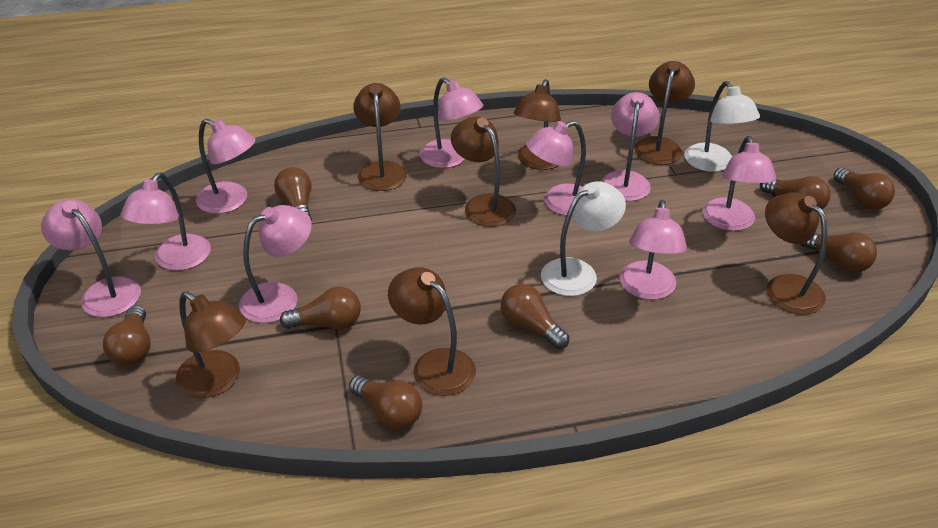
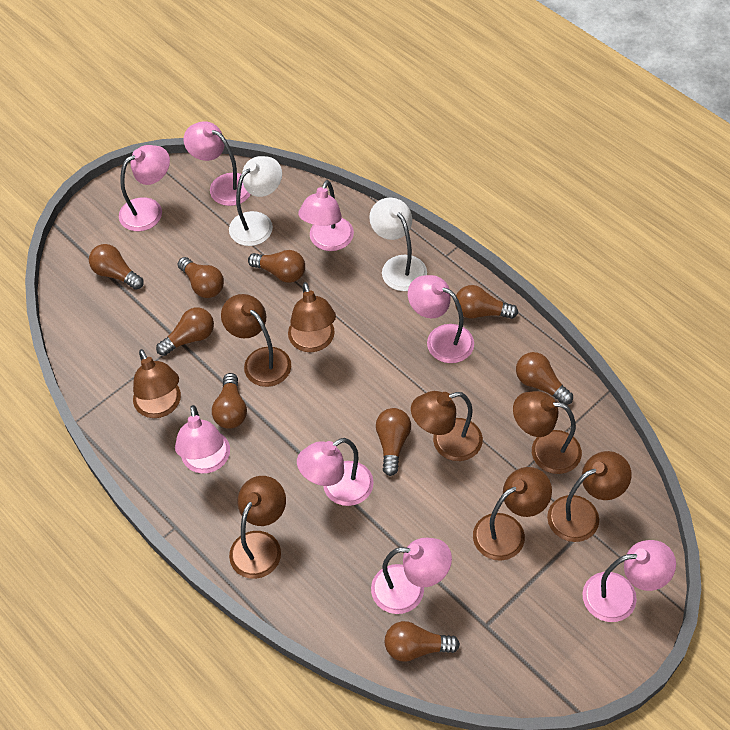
brown lamp: 7 -> 8
brown light bulb: 8 -> 9
pink lamp: 9 -> 8

